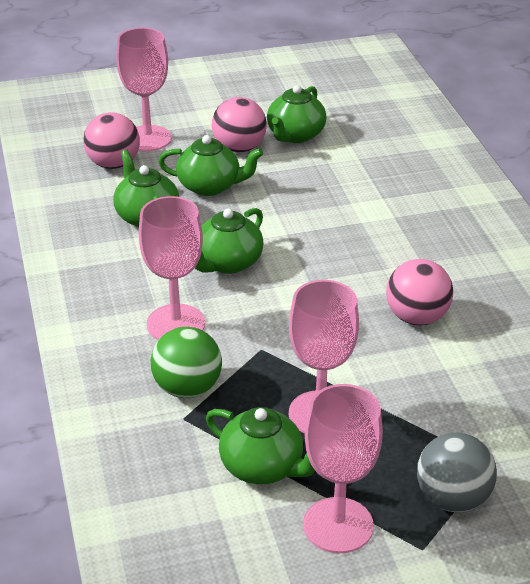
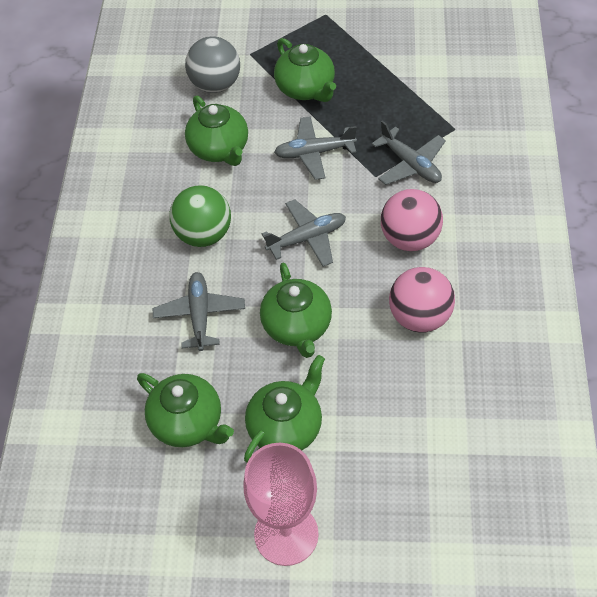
grey plane: 0 -> 4
pink ball: 3 -> 2
pink goblet: 4 -> 1

